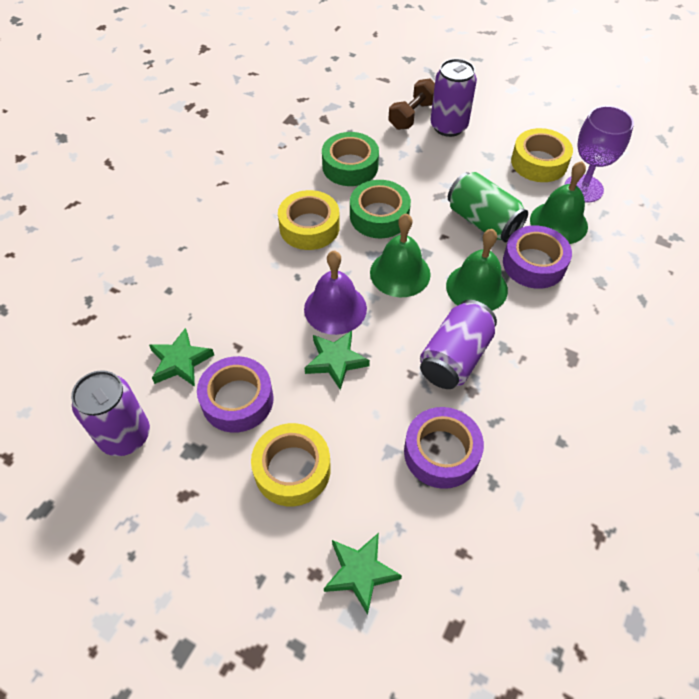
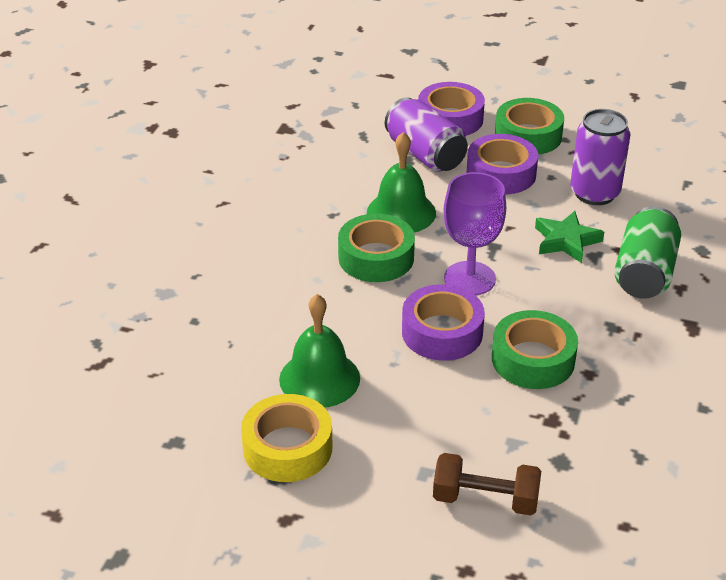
green bell: 3 -> 2
green star: 3 -> 1
green tape: 2 -> 3
purple bell: 1 -> 0
purple can: 3 -> 2
yellow tape: 3 -> 1

